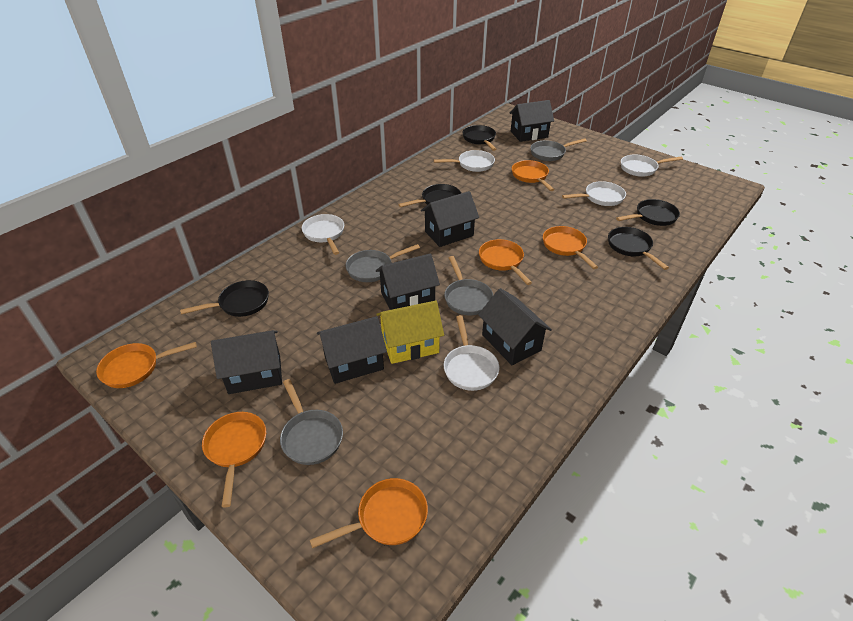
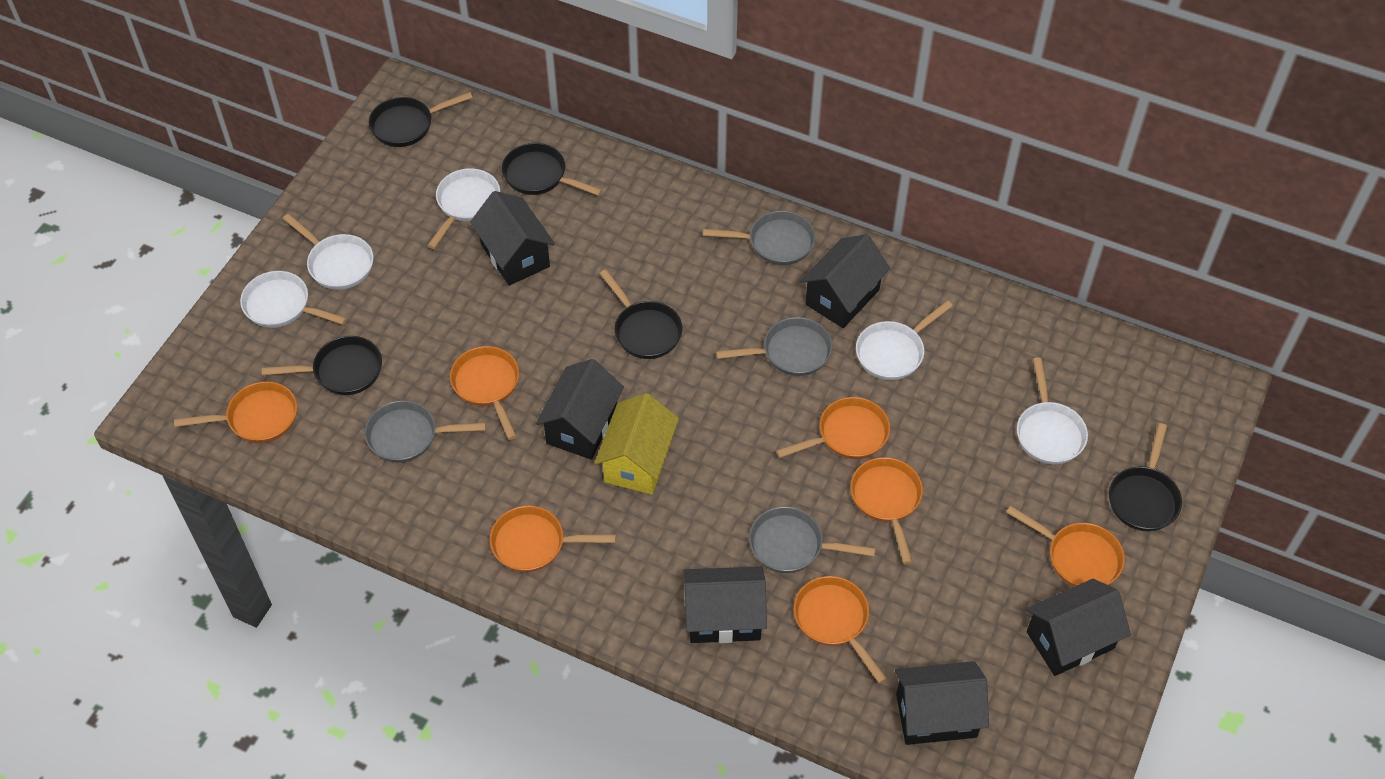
orange pan: 6 -> 7

